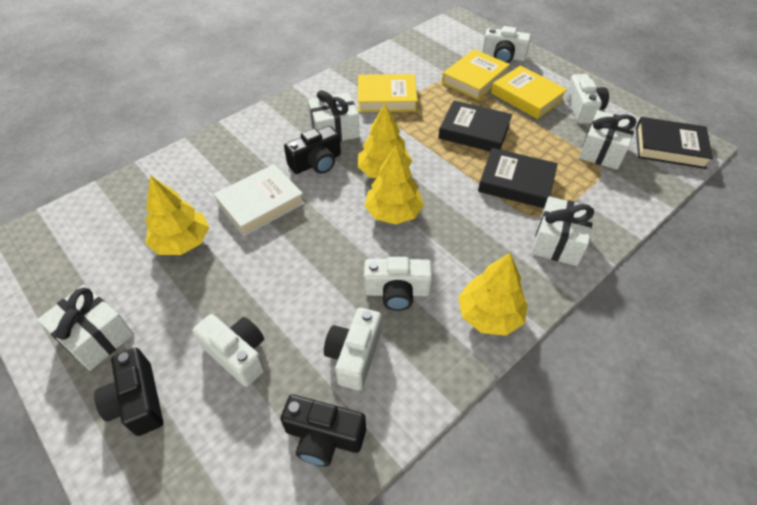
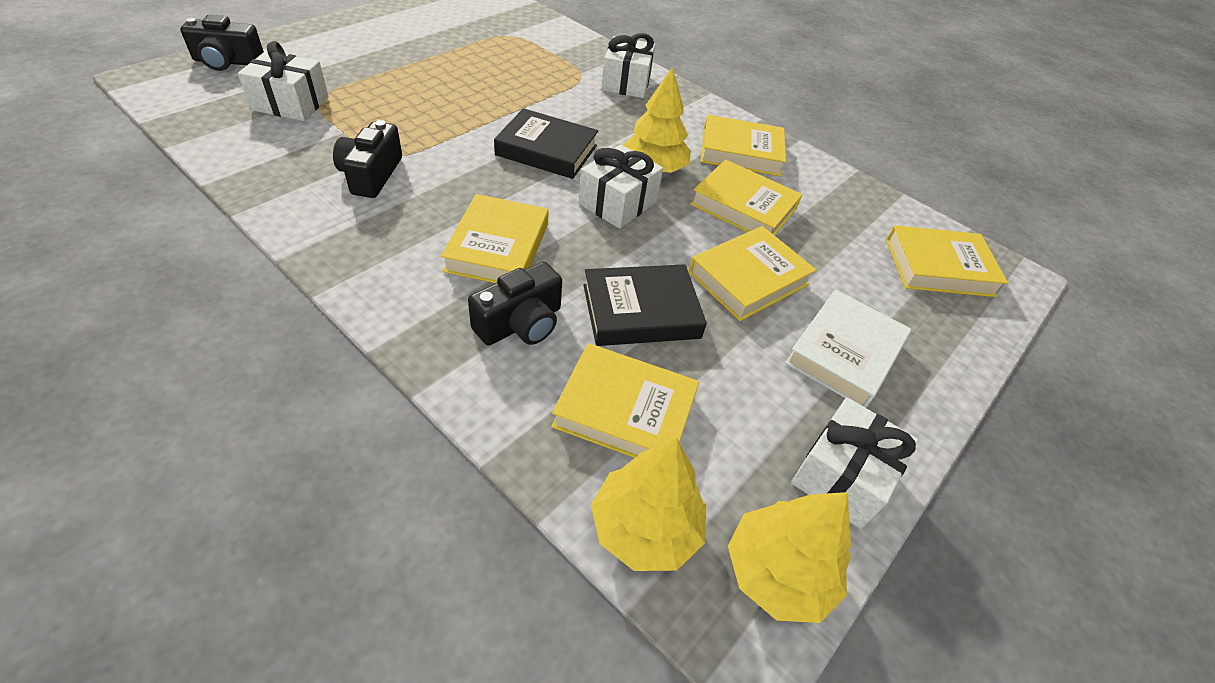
black book: 3 -> 2
white camera: 5 -> 0
yellow book: 3 -> 6
yellow tree: 4 -> 3

